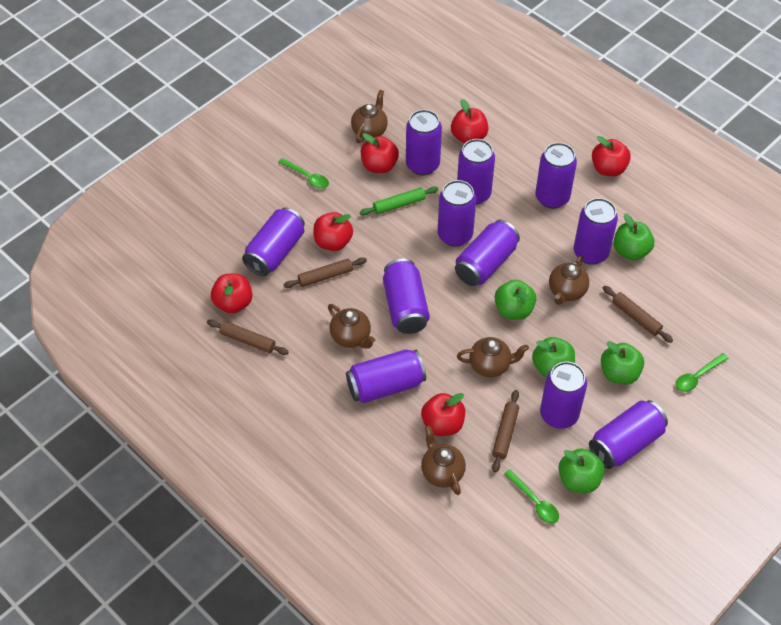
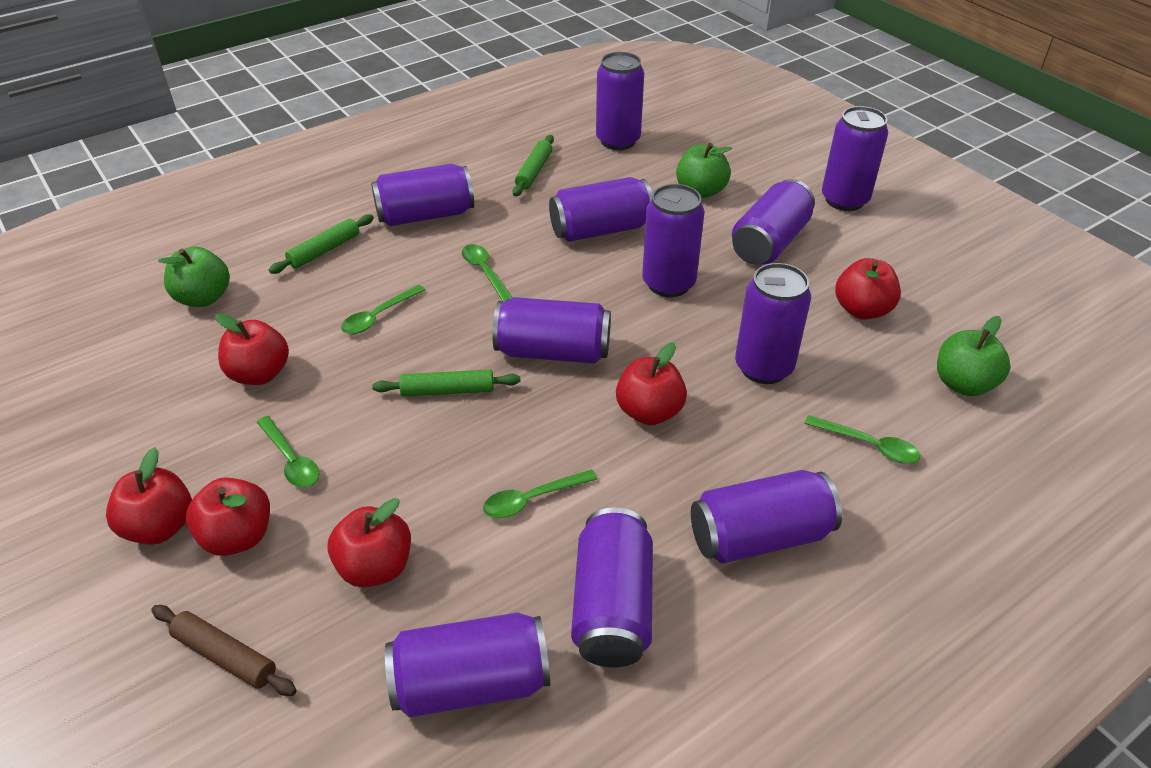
brown rolling pin: 4 -> 1
brown teapot: 5 -> 0
green apple: 5 -> 3
green rolling pin: 1 -> 3
green spoon: 3 -> 5

